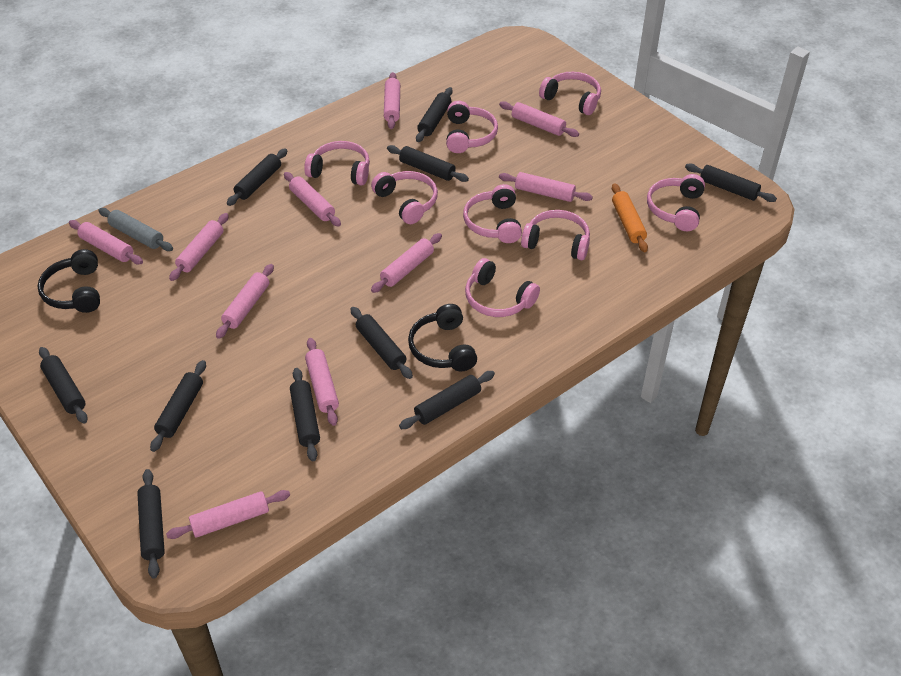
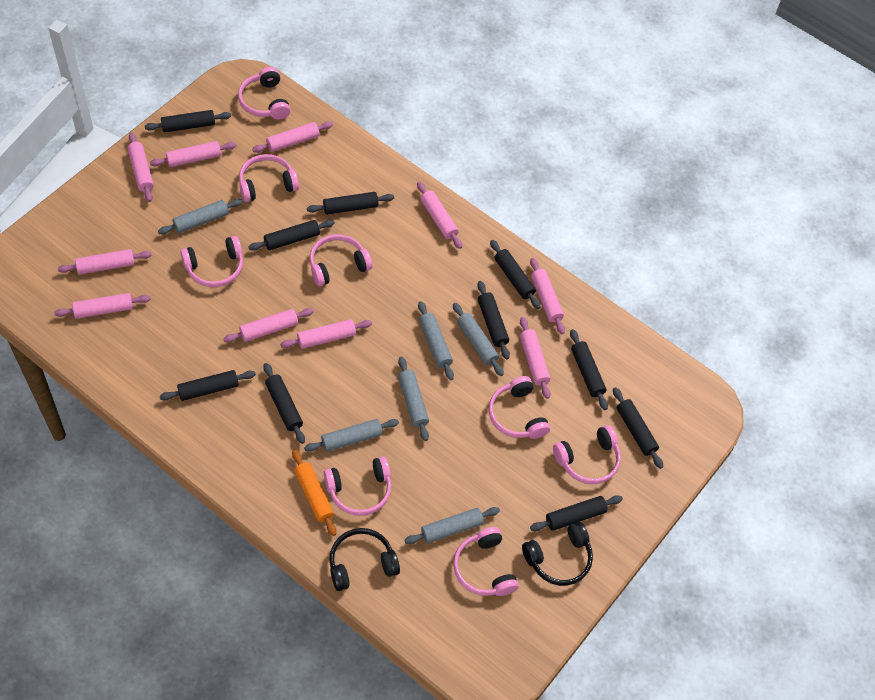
grey rolling pin: 1 -> 6

